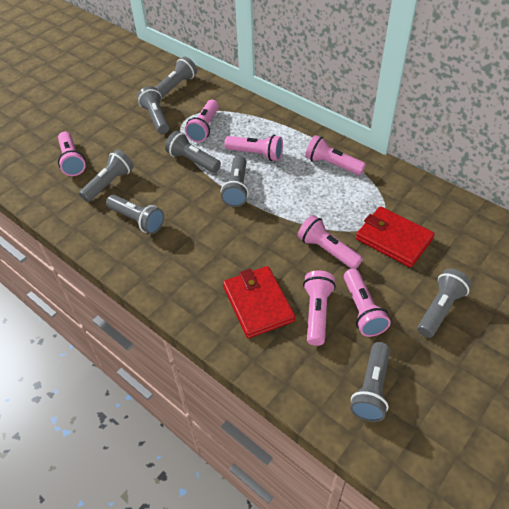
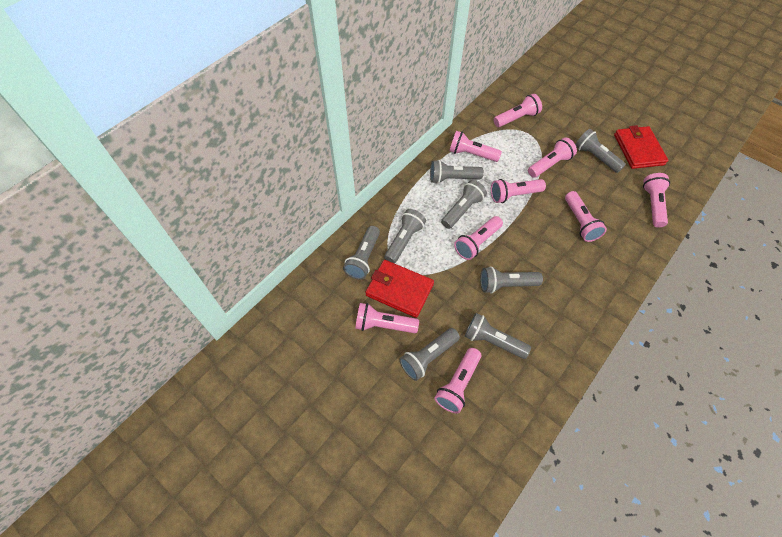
pink flashlight: 7 -> 9

